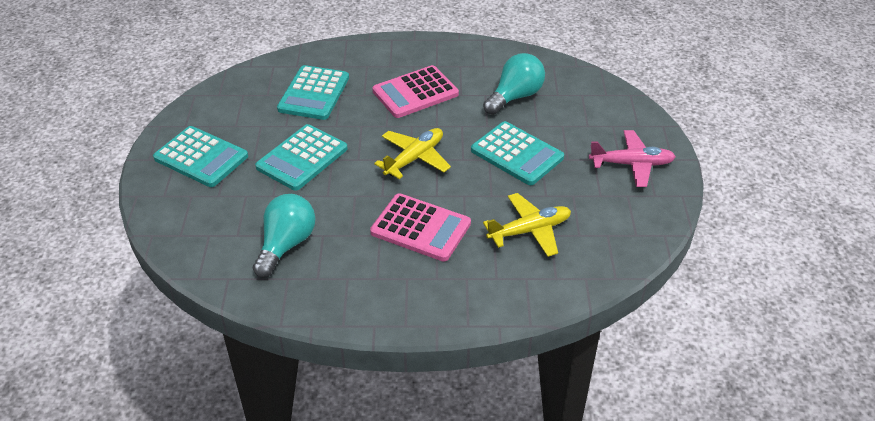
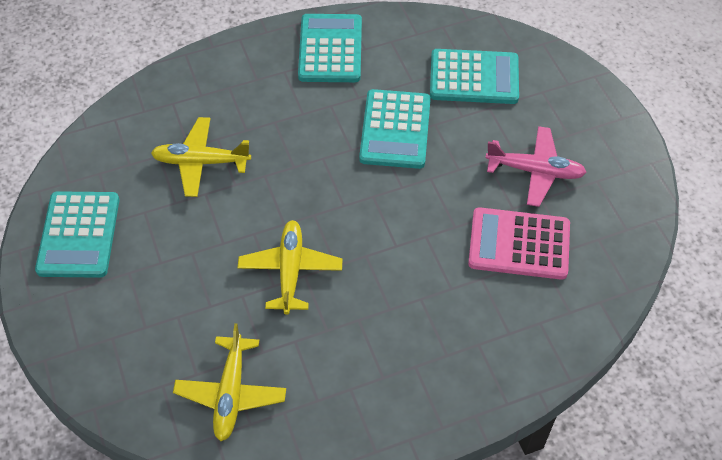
pink calculator: 2 -> 1
turquoise light bulb: 2 -> 0
yellow plane: 2 -> 3

